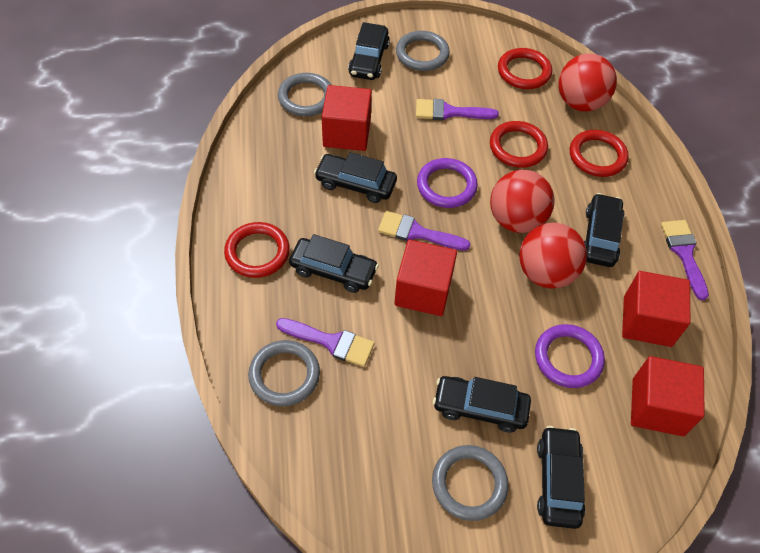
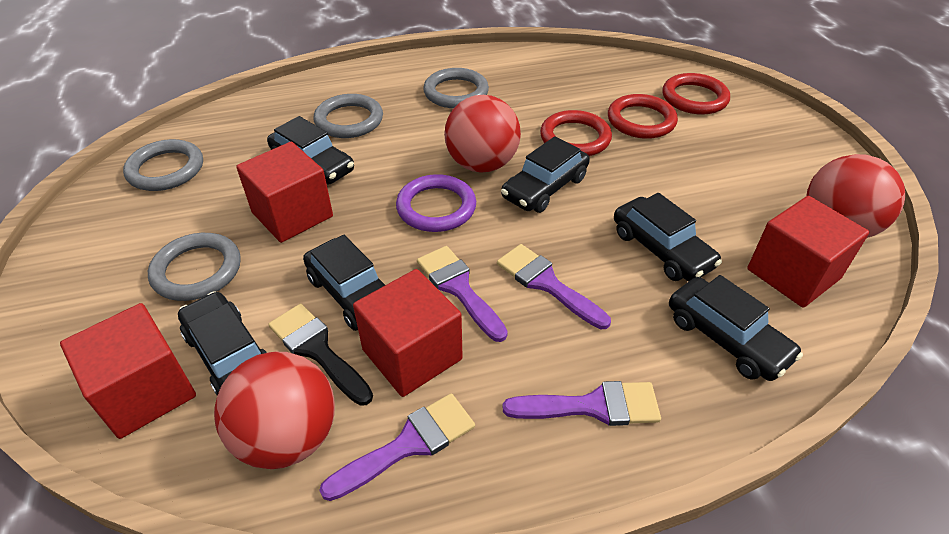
black brush: 0 -> 1
purple ring: 2 -> 1
red ring: 4 -> 3

